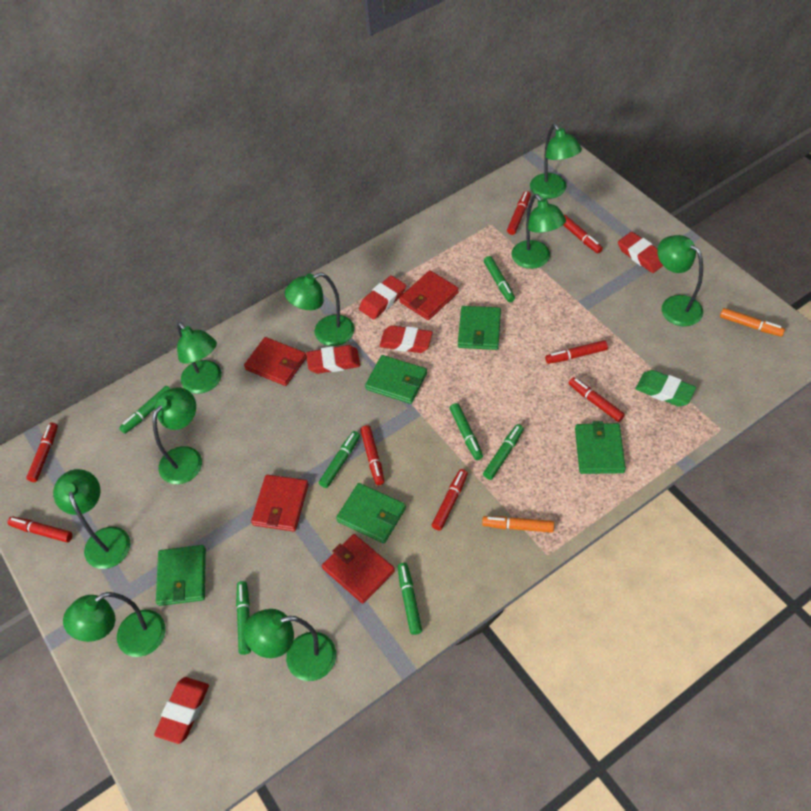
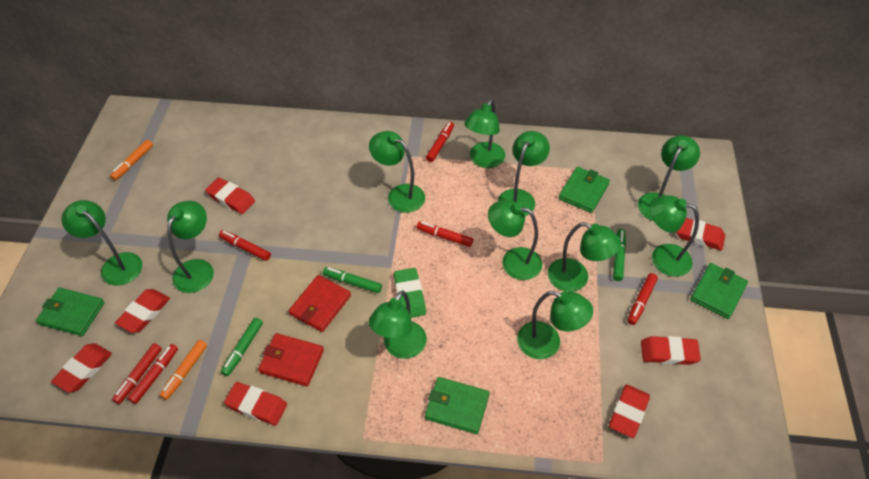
green lamp: 9 -> 11
green marker: 7 -> 3
green wallet: 5 -> 4
red eraser: 5 -> 7
red marker: 8 -> 6
red wallet: 4 -> 2

